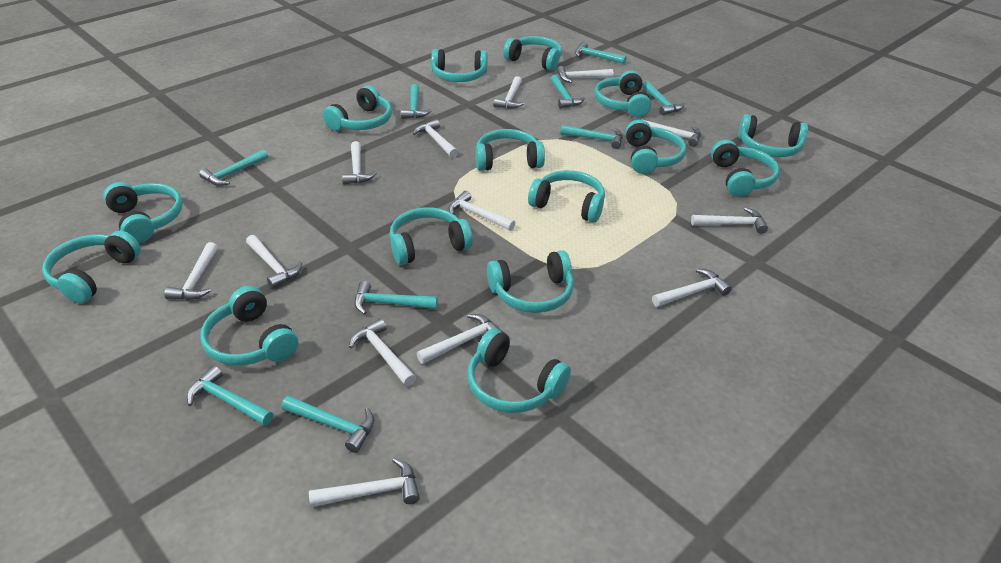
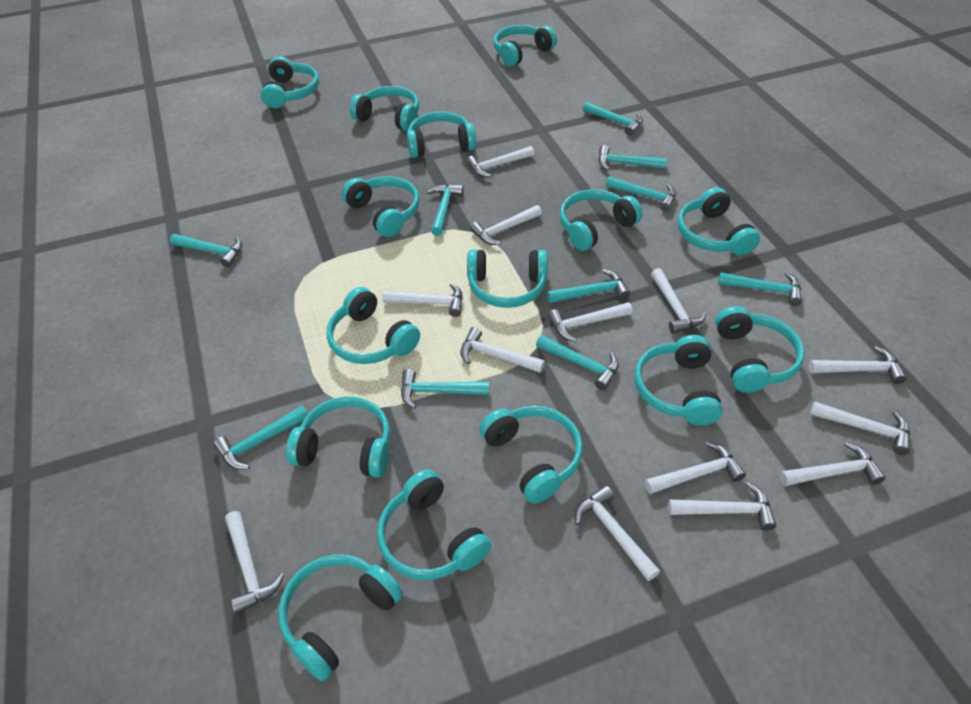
turquoise hammer: 9 -> 10

